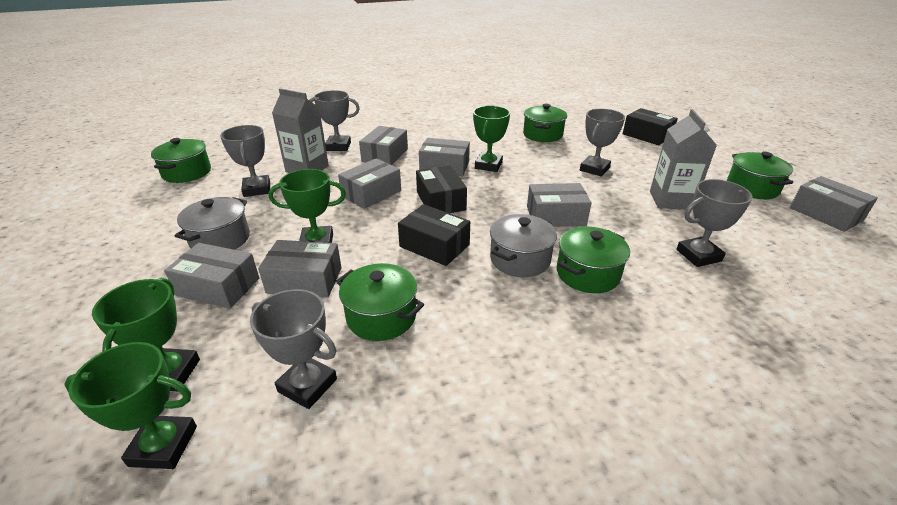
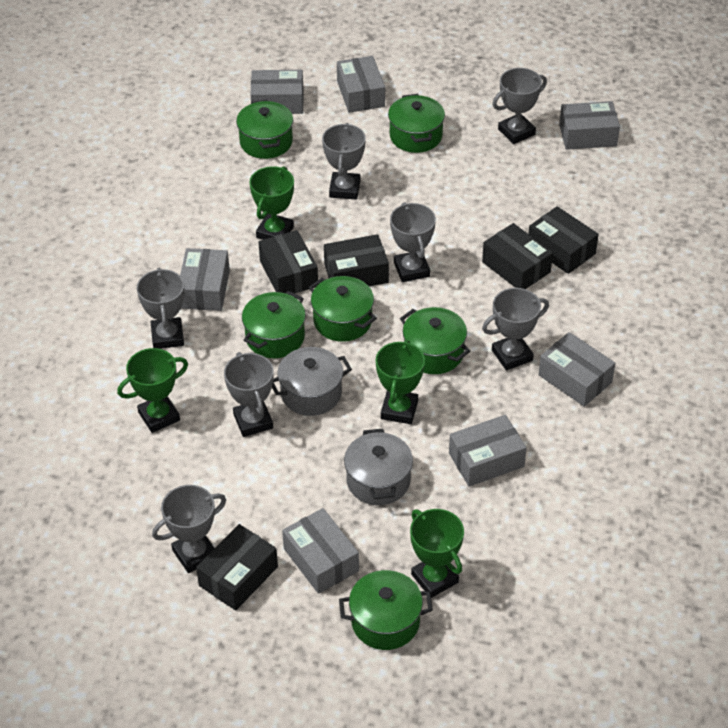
black box: 3 -> 5
green pot: 5 -> 6
grey carton: 2 -> 0
grey trophy: 5 -> 7

